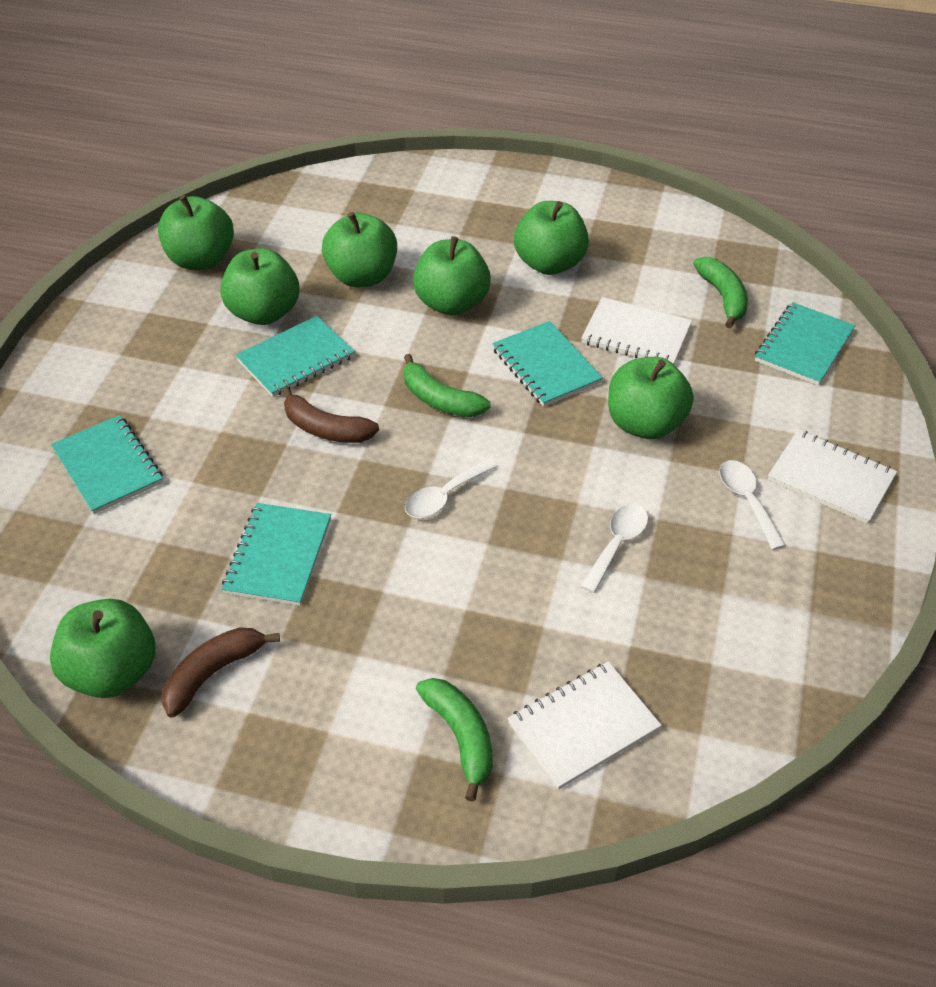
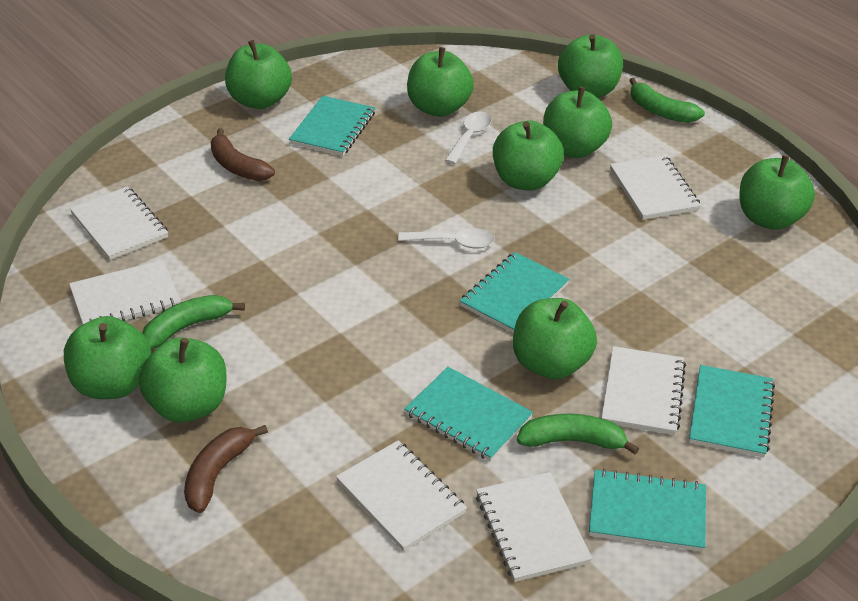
green apple: 7 -> 9
white notebook: 3 -> 6
white spoon: 3 -> 2

